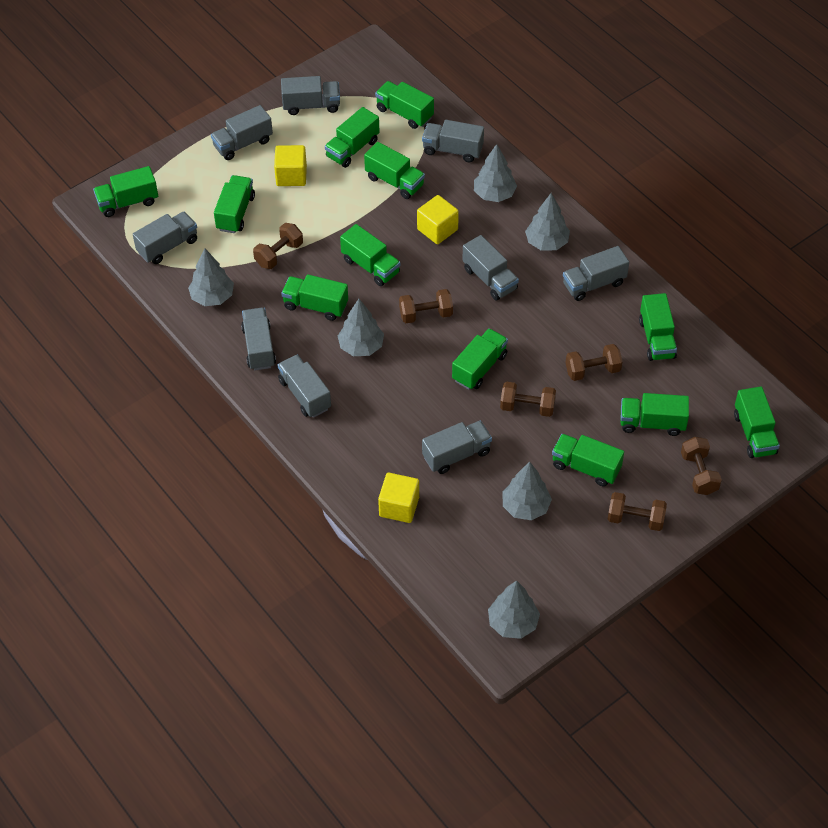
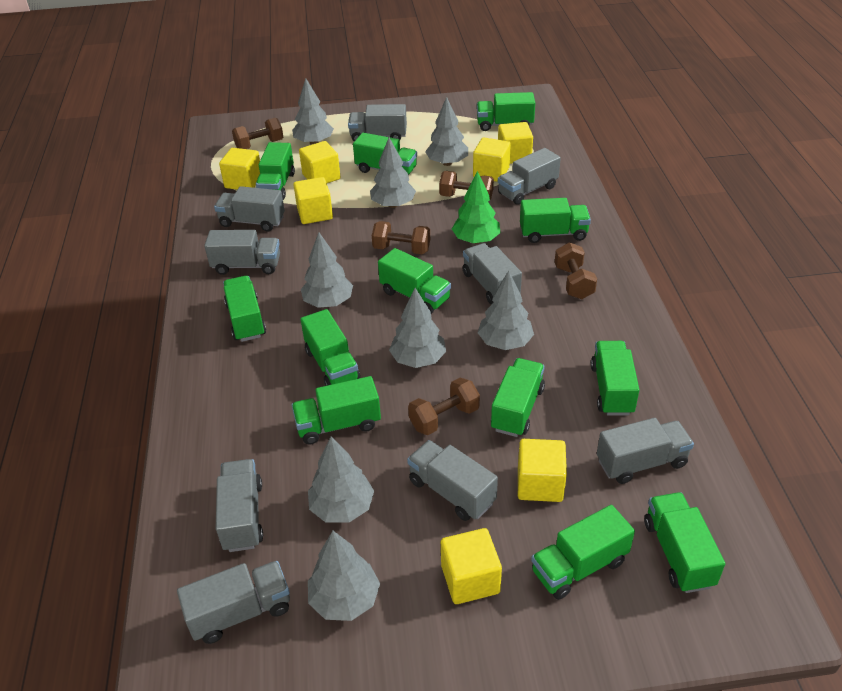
brown dumbbell: 6 -> 5
green tree: 0 -> 1
grey tree: 6 -> 8
yellow cube: 3 -> 7

